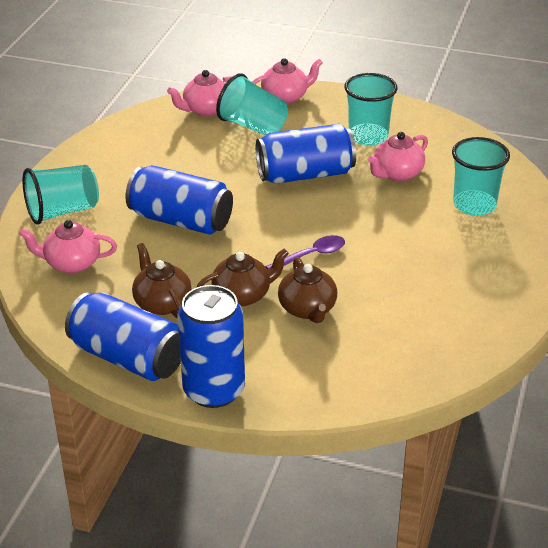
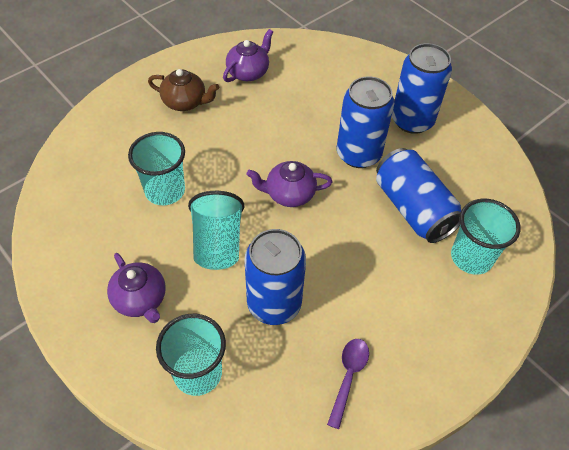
brown teapot: 3 -> 1
pink teapot: 4 -> 0
purple teapot: 0 -> 3

